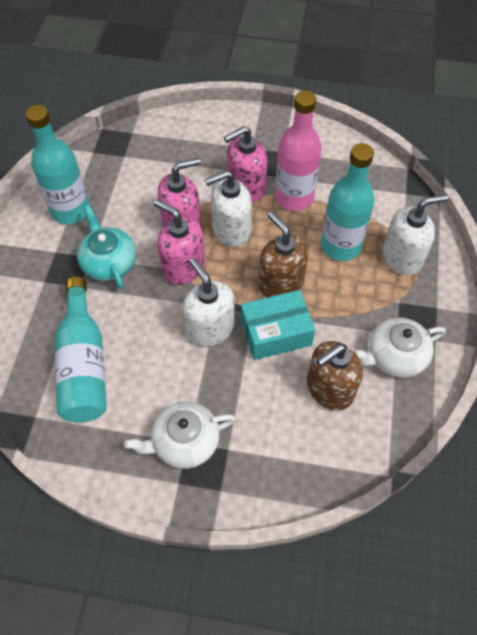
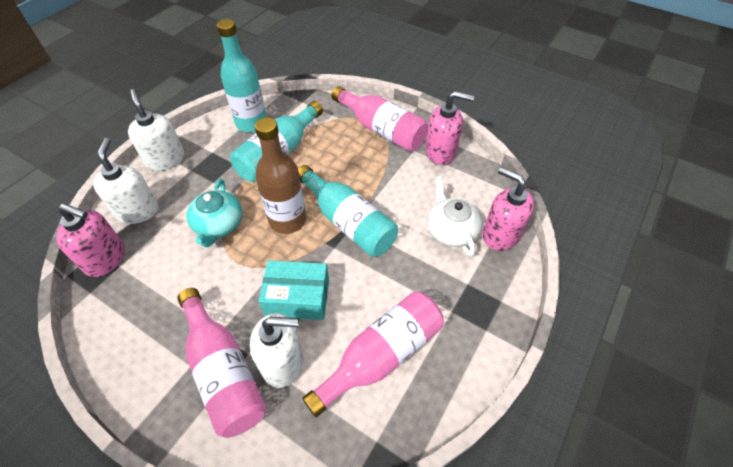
brown bottle: 0 -> 1
brown soap dispenser: 2 -> 0
pink bottle: 1 -> 3
white teapot: 2 -> 1

